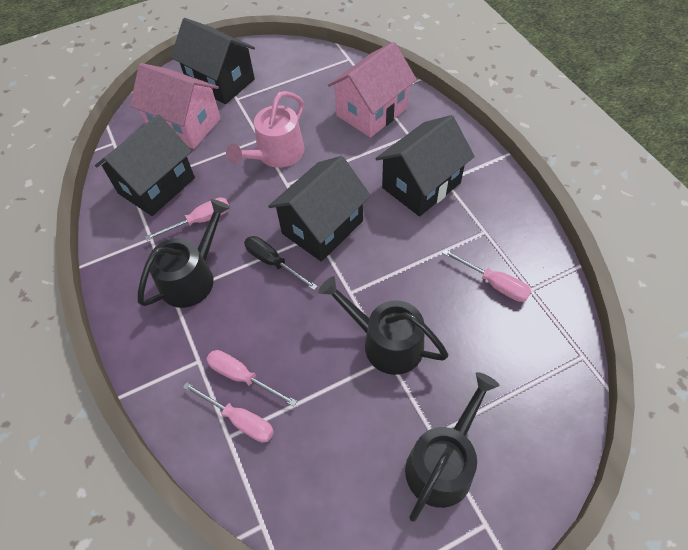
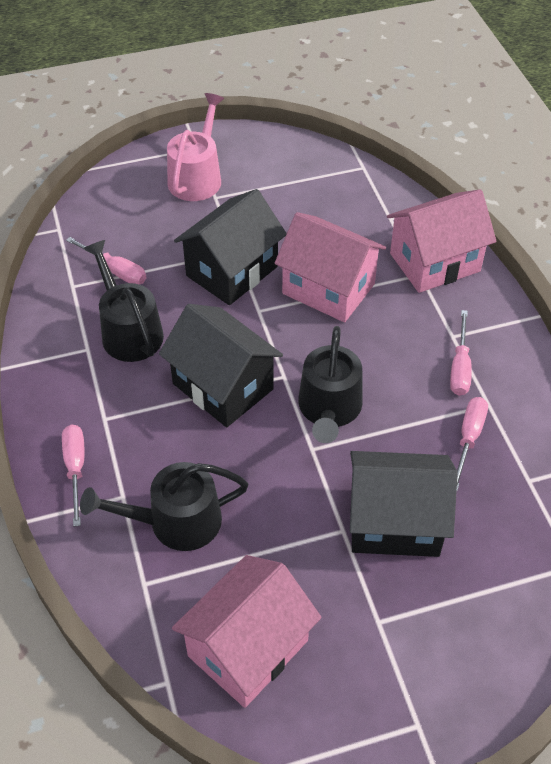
black house: 4 -> 3
black screwdriver: 1 -> 0
pink house: 2 -> 3

